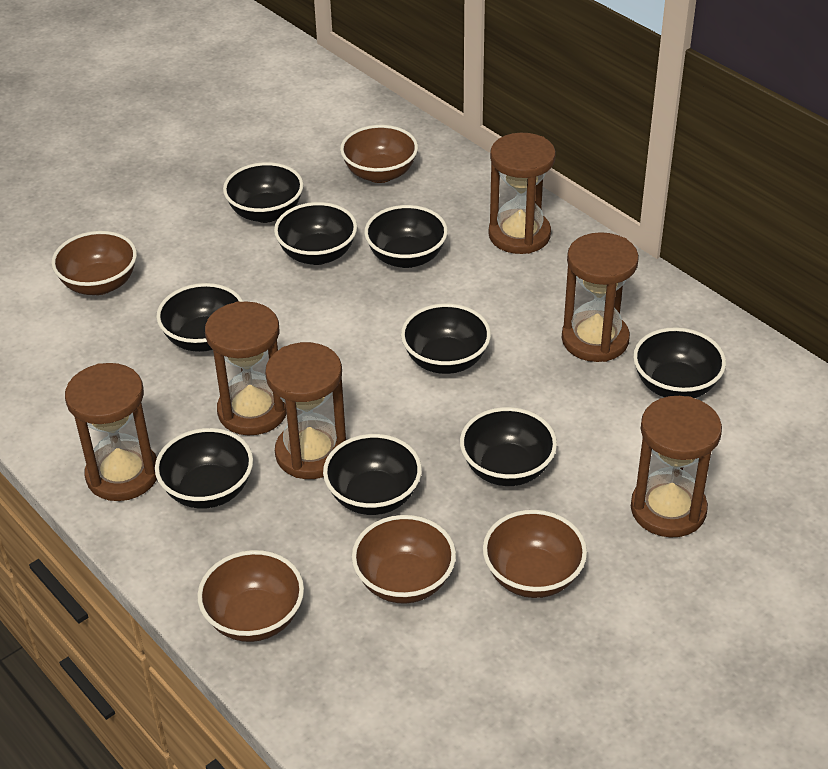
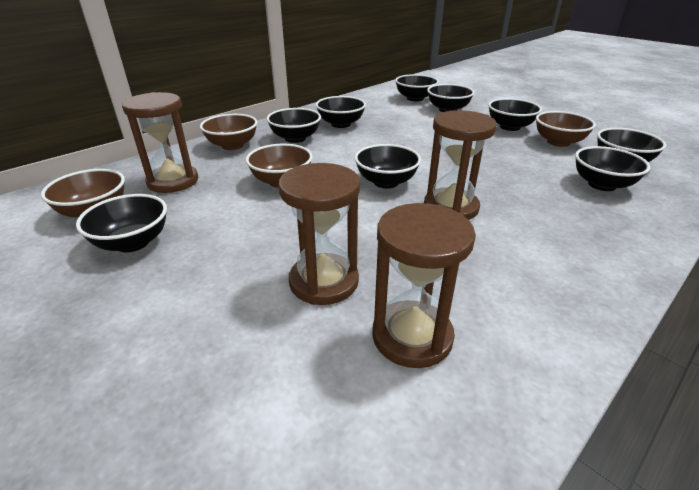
brown bowl: 5 -> 4
brown hourglass: 6 -> 4

